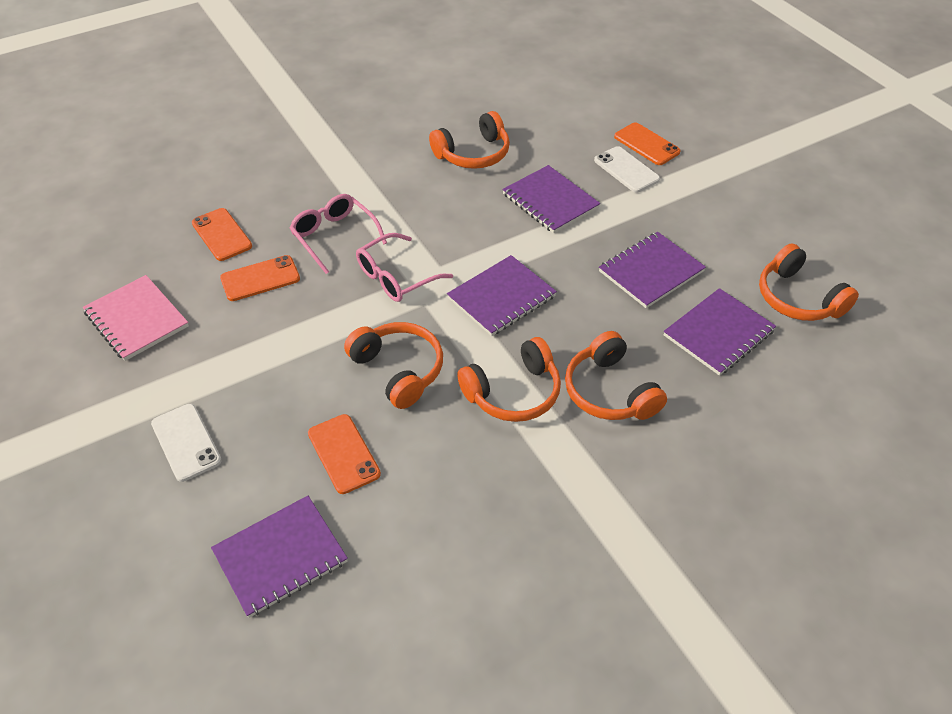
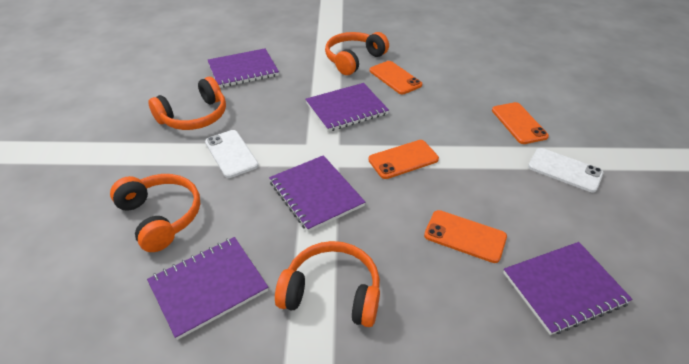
orange headphones: 5 -> 4
pink glasses: 2 -> 0
pink notebook: 1 -> 0

